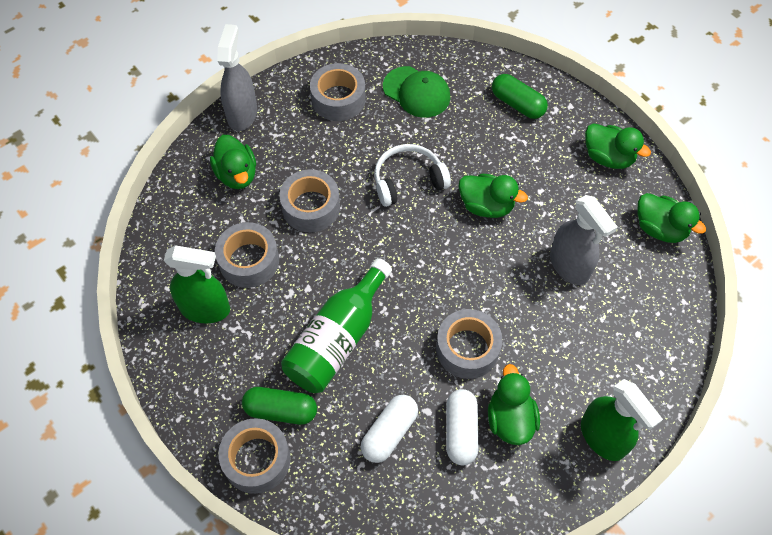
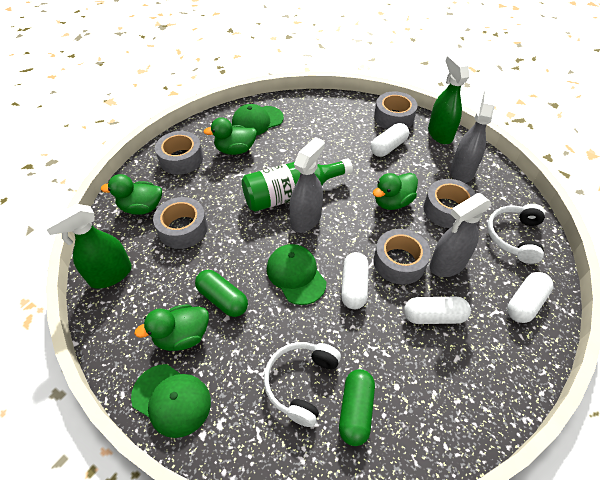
green cap: 1 -> 3
green duck: 5 -> 4
grey spray bottle: 2 -> 3
white capsule: 2 -> 4
white headphones: 1 -> 2

